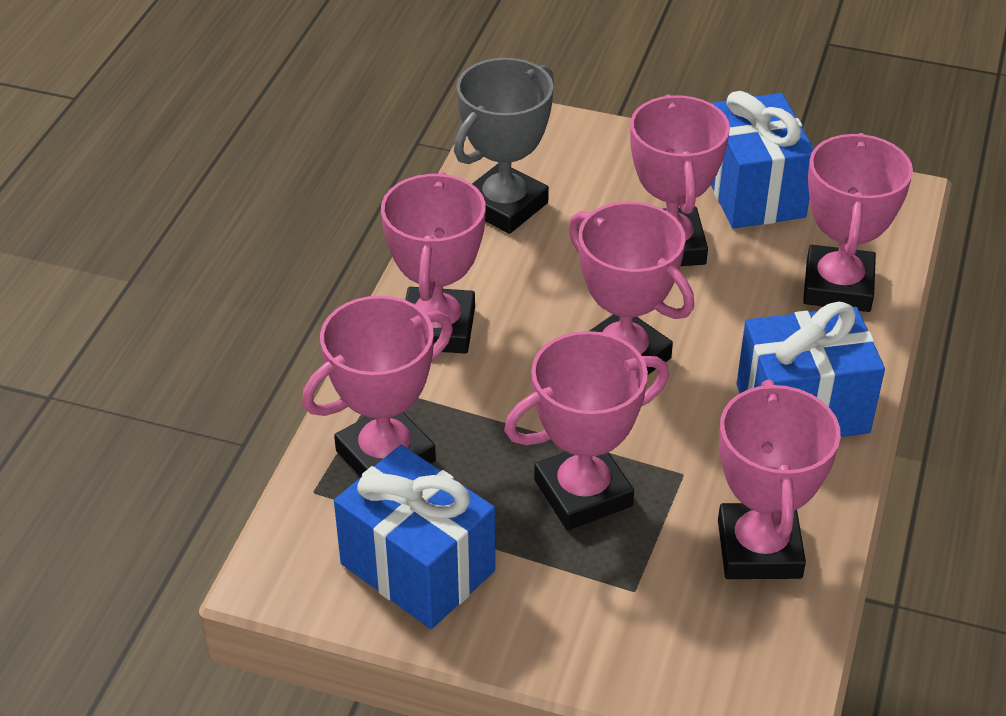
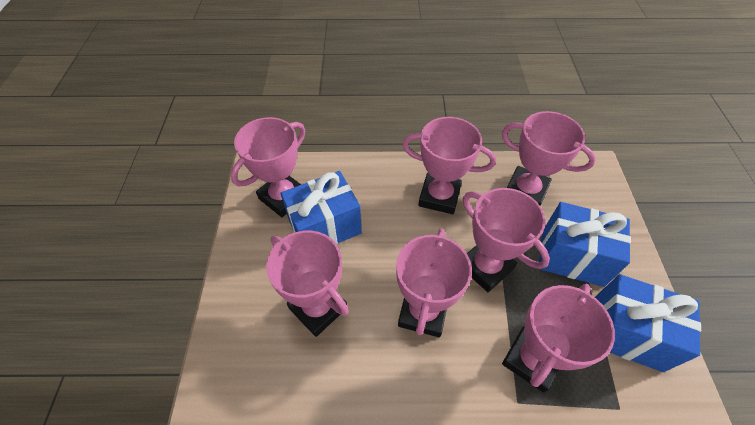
grey trophy: 1 -> 0

